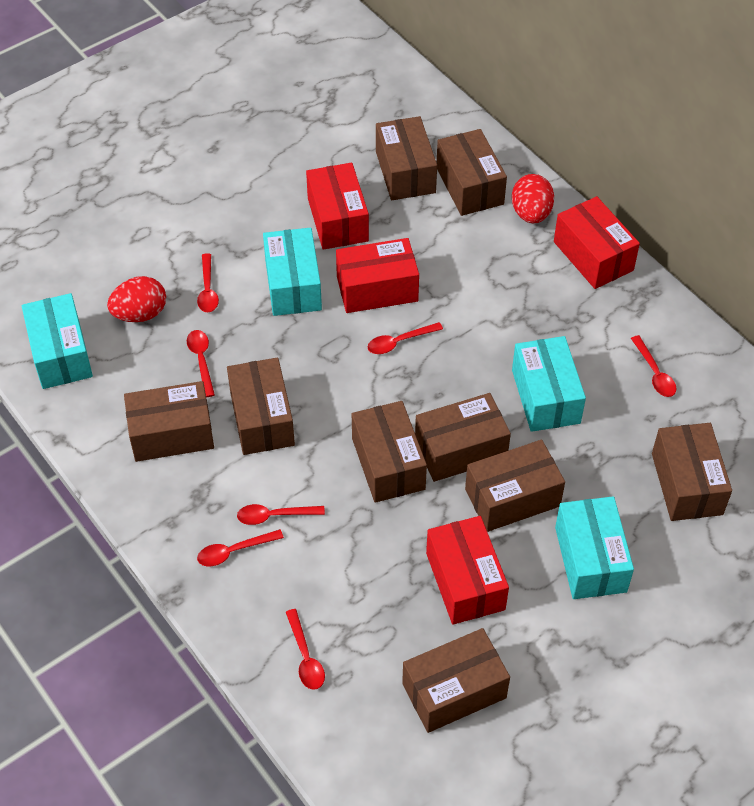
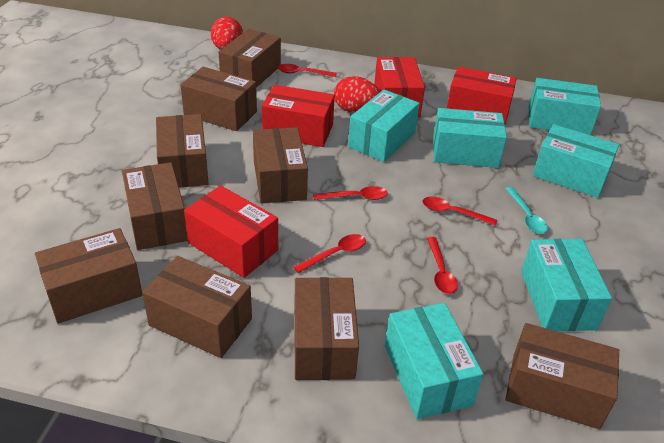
red spoon: 7 -> 5
turquoise box: 4 -> 6
turquoise spoon: 0 -> 1

